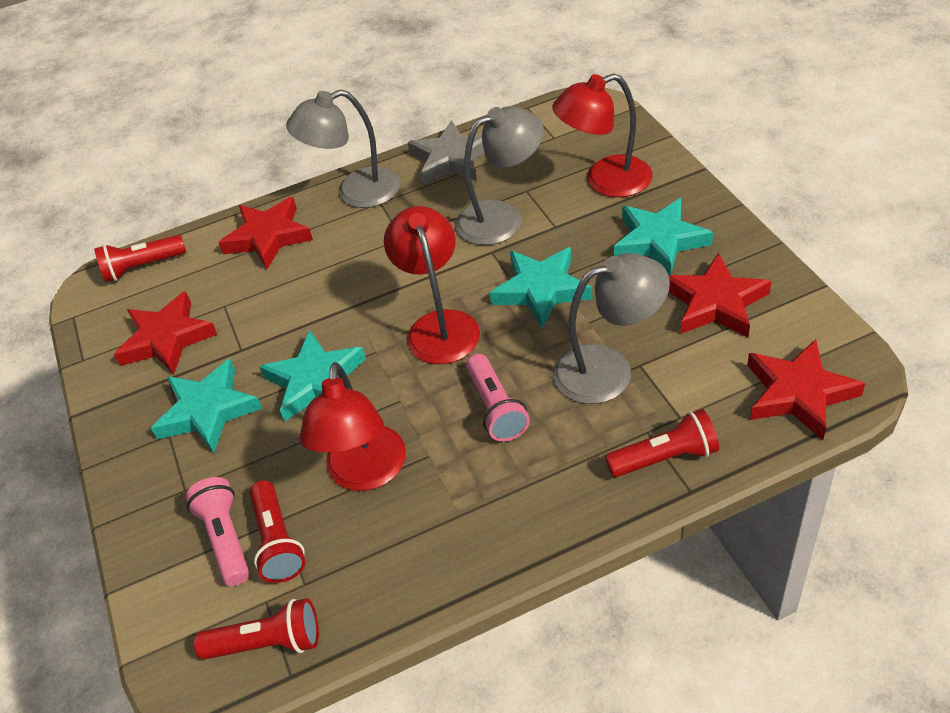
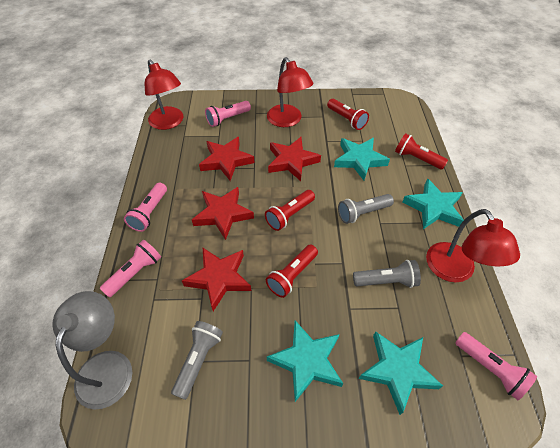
grey flashlight: 0 -> 3
grey lamp: 3 -> 1
grey star: 1 -> 0
pink flashlight: 2 -> 4

